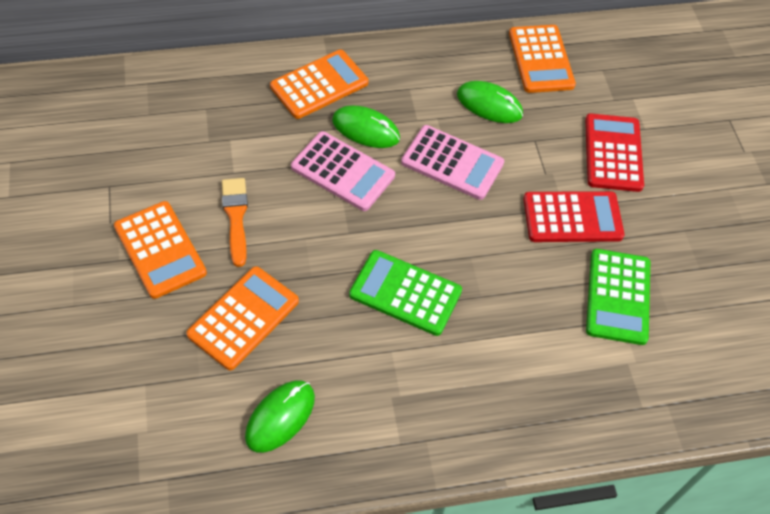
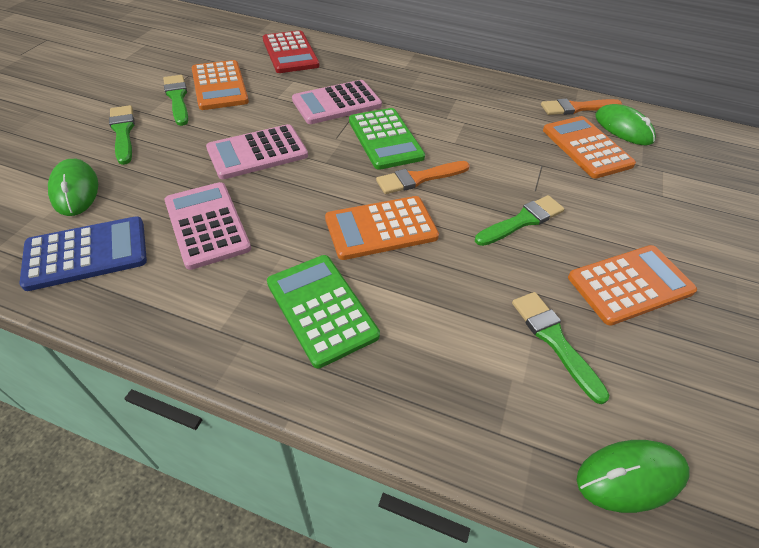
blue calculator: 0 -> 1
green brush: 0 -> 4
orange brush: 1 -> 2
pink calculator: 2 -> 3
red calculator: 2 -> 1

